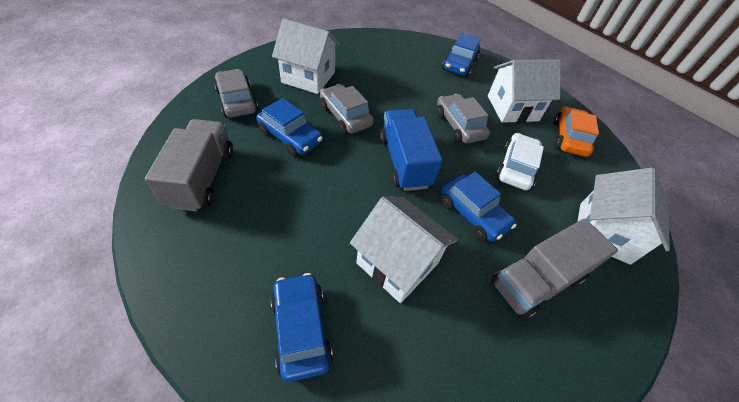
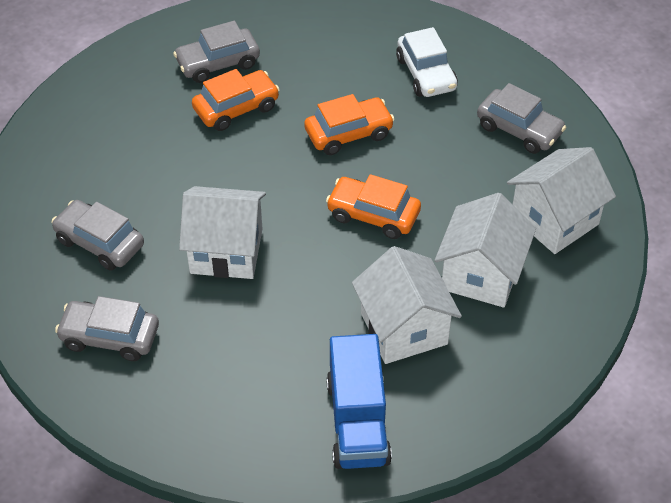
blue car: 4 -> 0
grey car: 3 -> 4
grey truck: 2 -> 0
orange car: 1 -> 3

